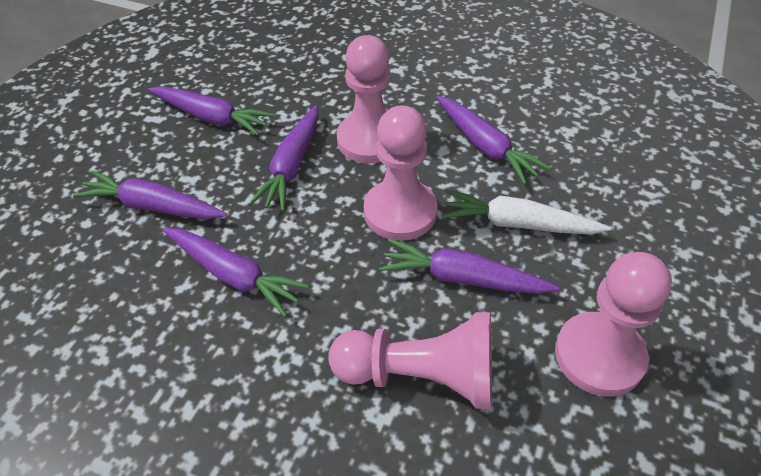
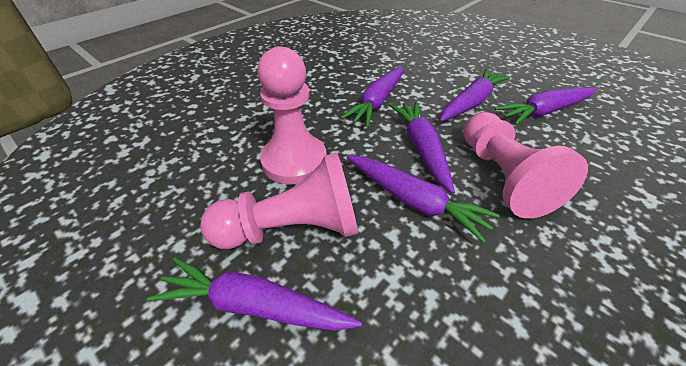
pink pawn: 4 -> 3
white carrot: 1 -> 0

